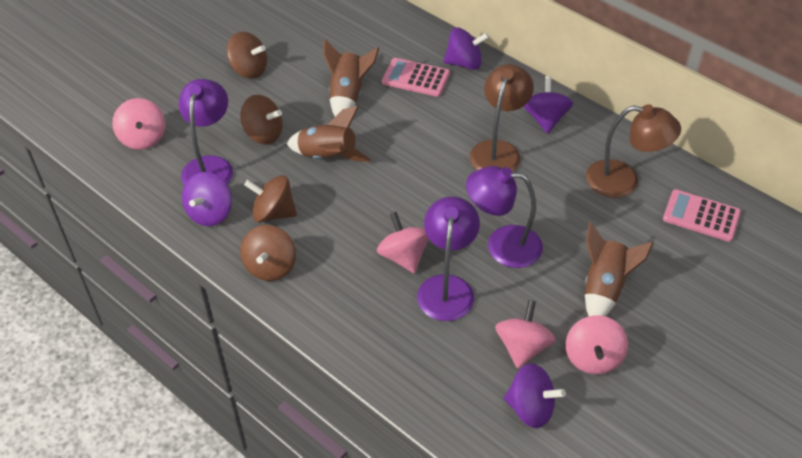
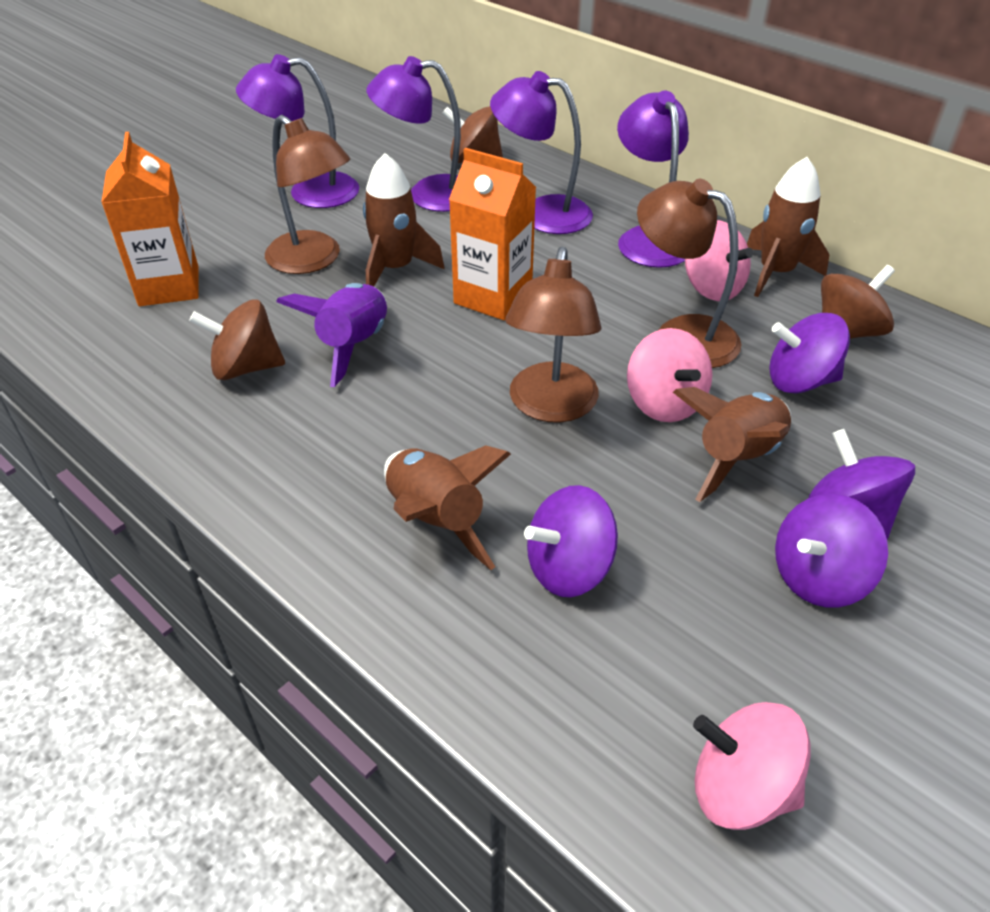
brown lamp: 2 -> 3
brown rocket: 3 -> 4
brown spinning top: 4 -> 3
orange carton: 0 -> 2
pink calculator: 2 -> 0
pink spinning top: 4 -> 3
purple lamp: 3 -> 4
purple rocket: 0 -> 1

